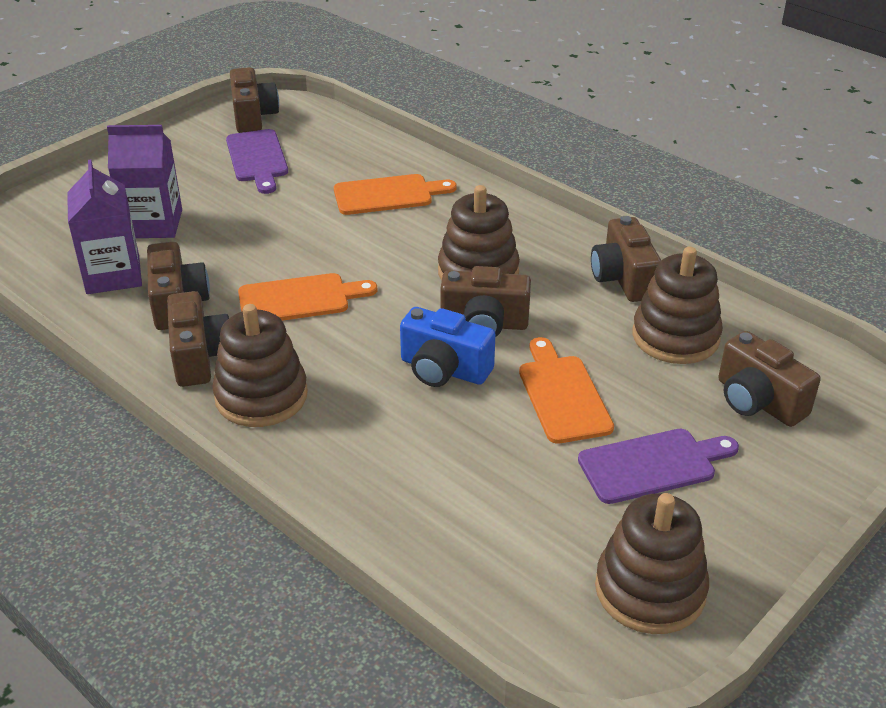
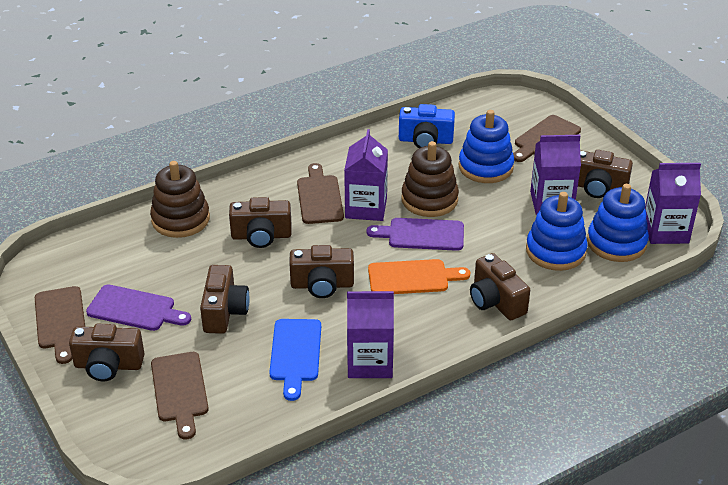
blue cutting board: 0 -> 1
blue stacking toy: 0 -> 3
brown cutting board: 0 -> 4
brown stacking toy: 4 -> 2
orange cutting board: 3 -> 1
purple carton: 2 -> 4

